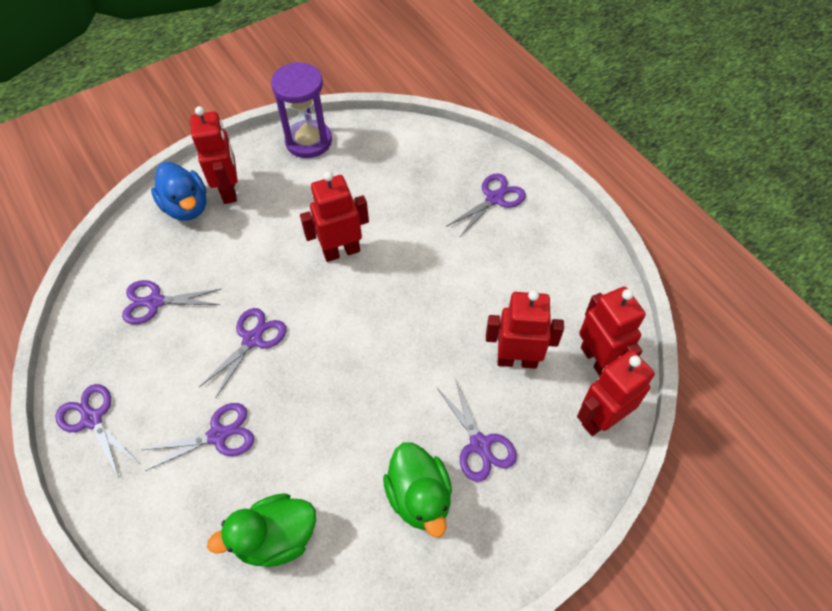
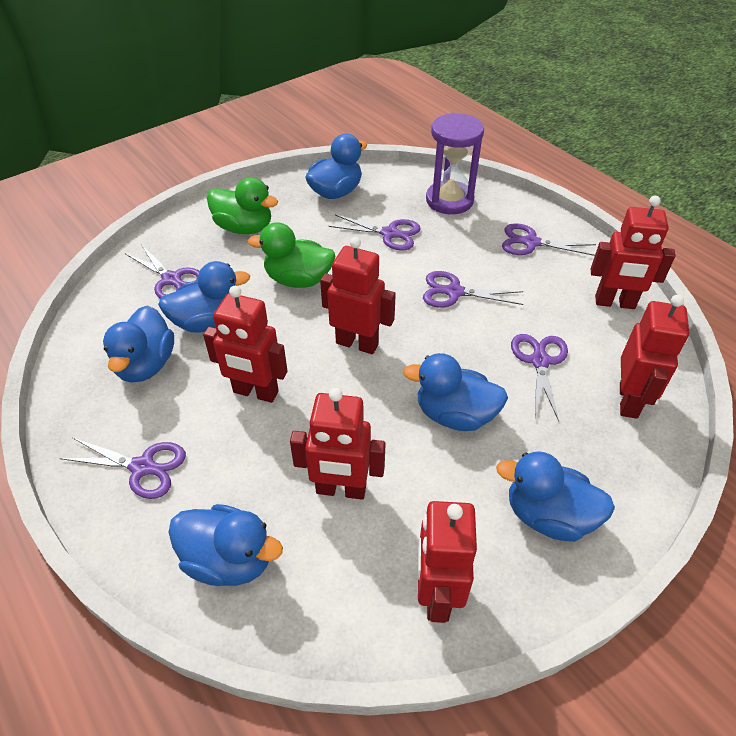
blue duck: 1 -> 6
red robot: 5 -> 6

